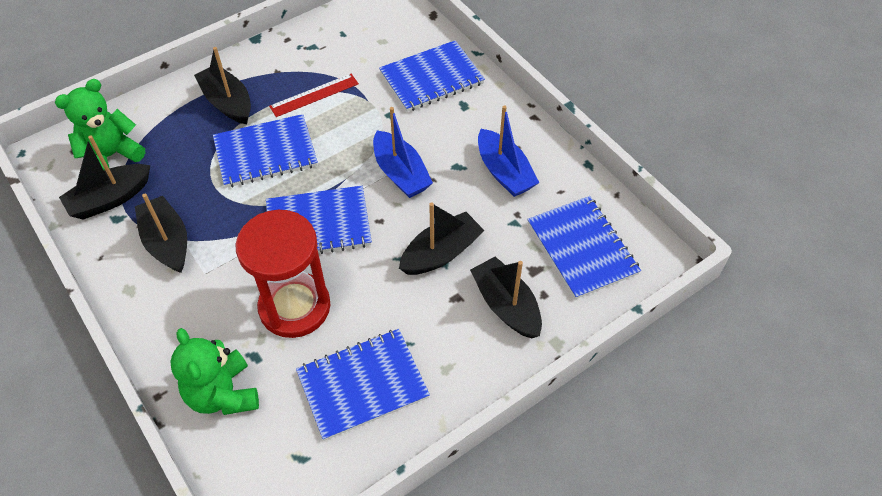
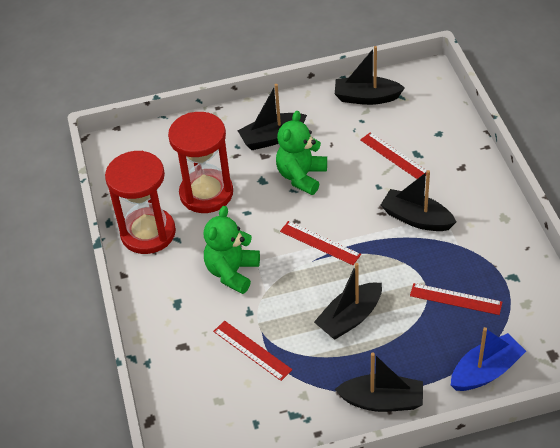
blue boat: 2 -> 1
blue notebook: 5 -> 0
red hourglass: 1 -> 2
red ruler: 1 -> 4

